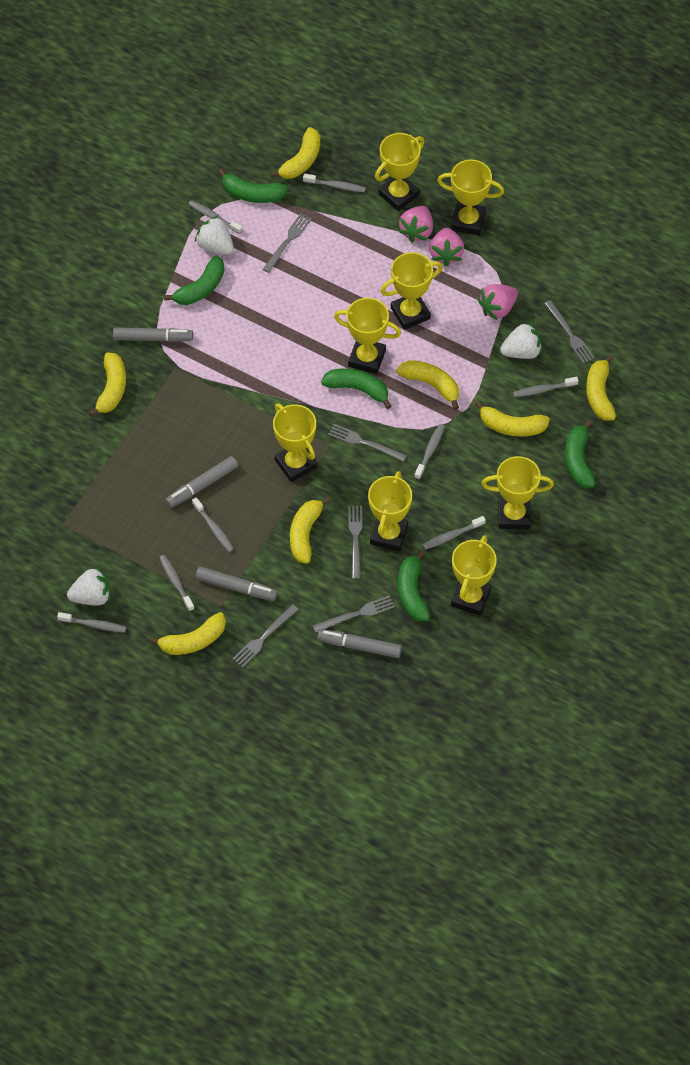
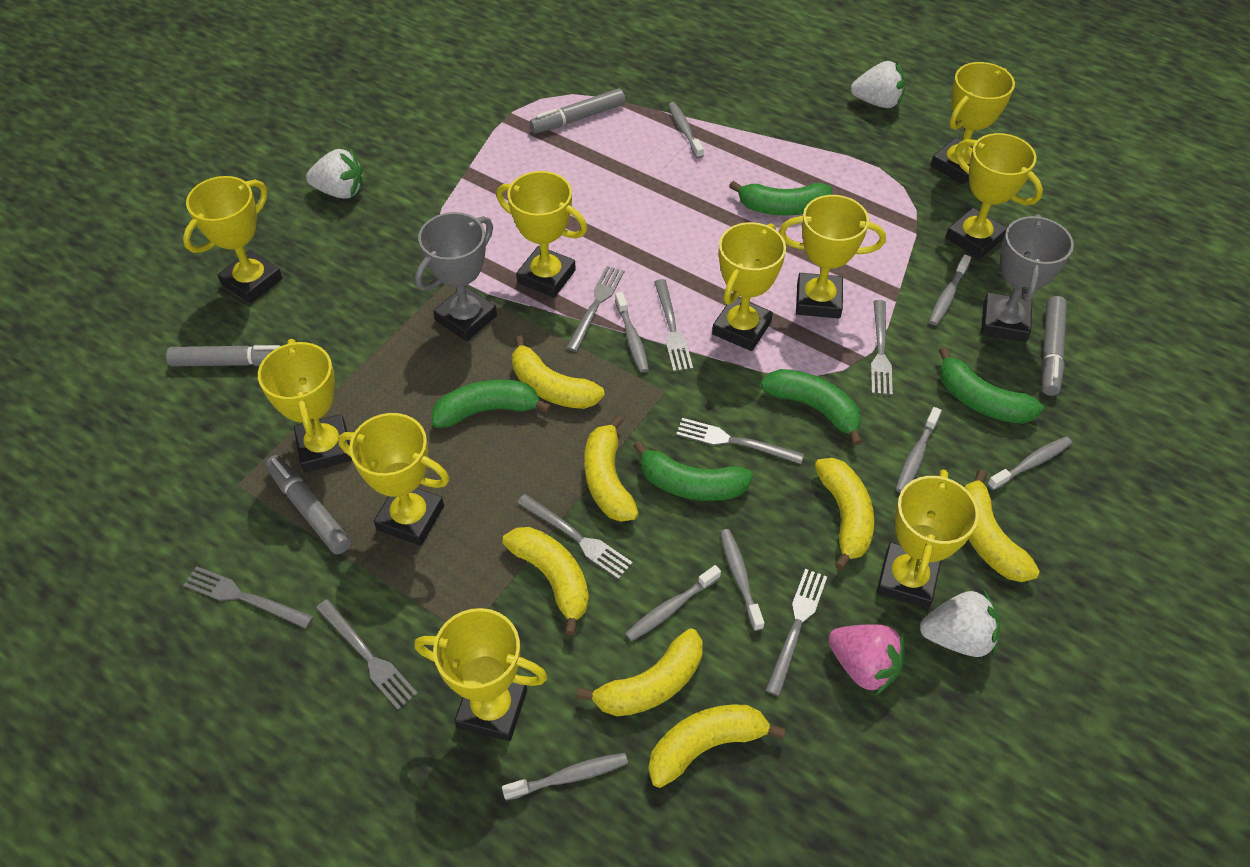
grey fork: 6 -> 8
grey trophy: 0 -> 2
pink strawberry: 3 -> 1
yellow trophy: 8 -> 10

